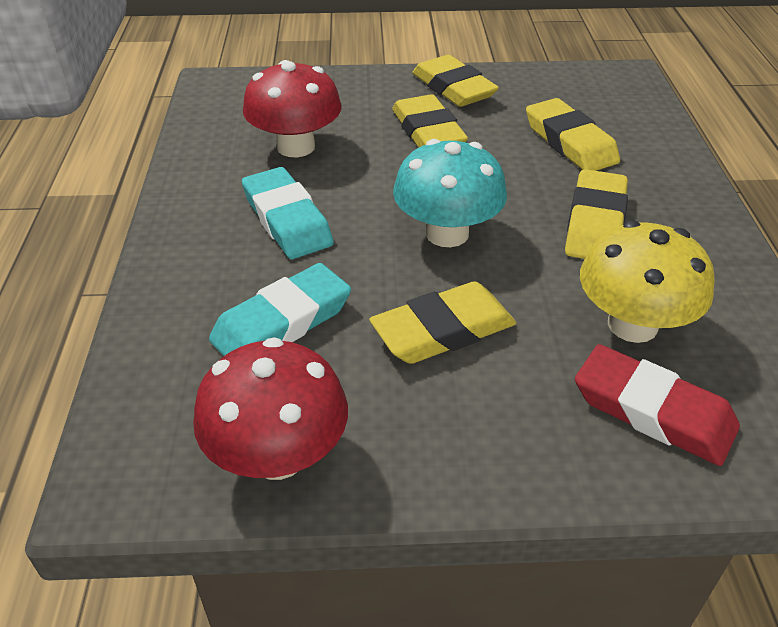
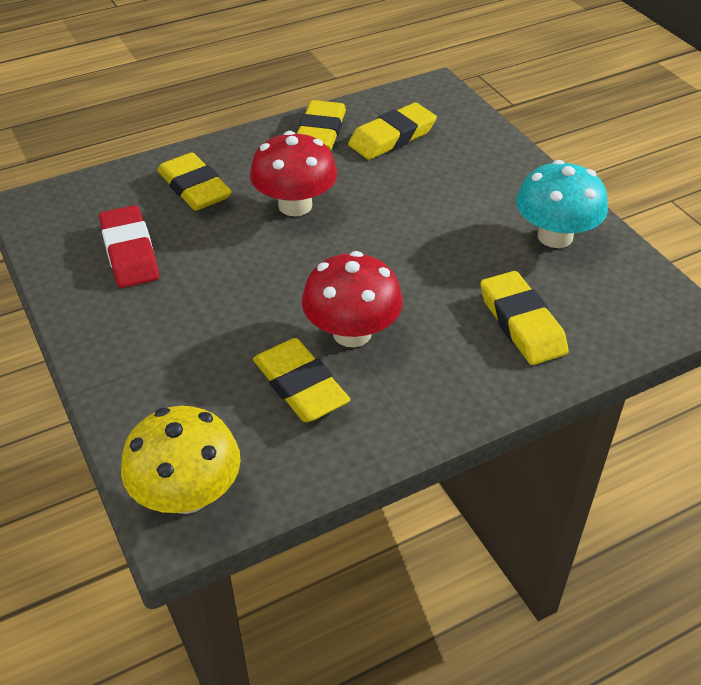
turquoise eraser: 2 -> 0

